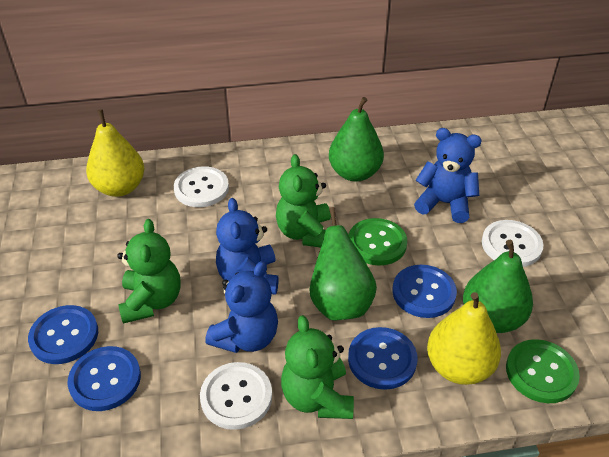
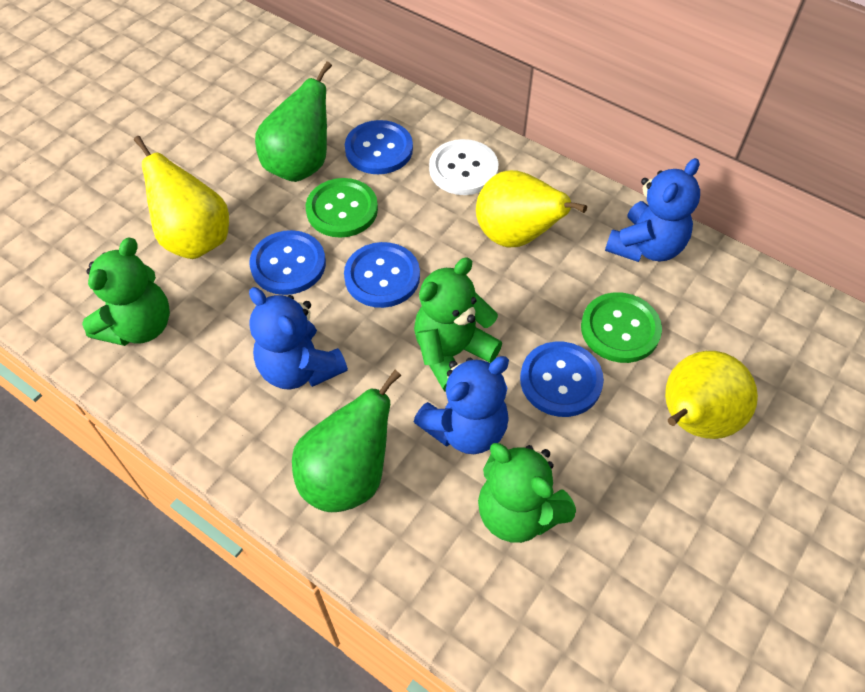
green pear: 3 -> 2
white button: 3 -> 1
yellow pear: 2 -> 3

